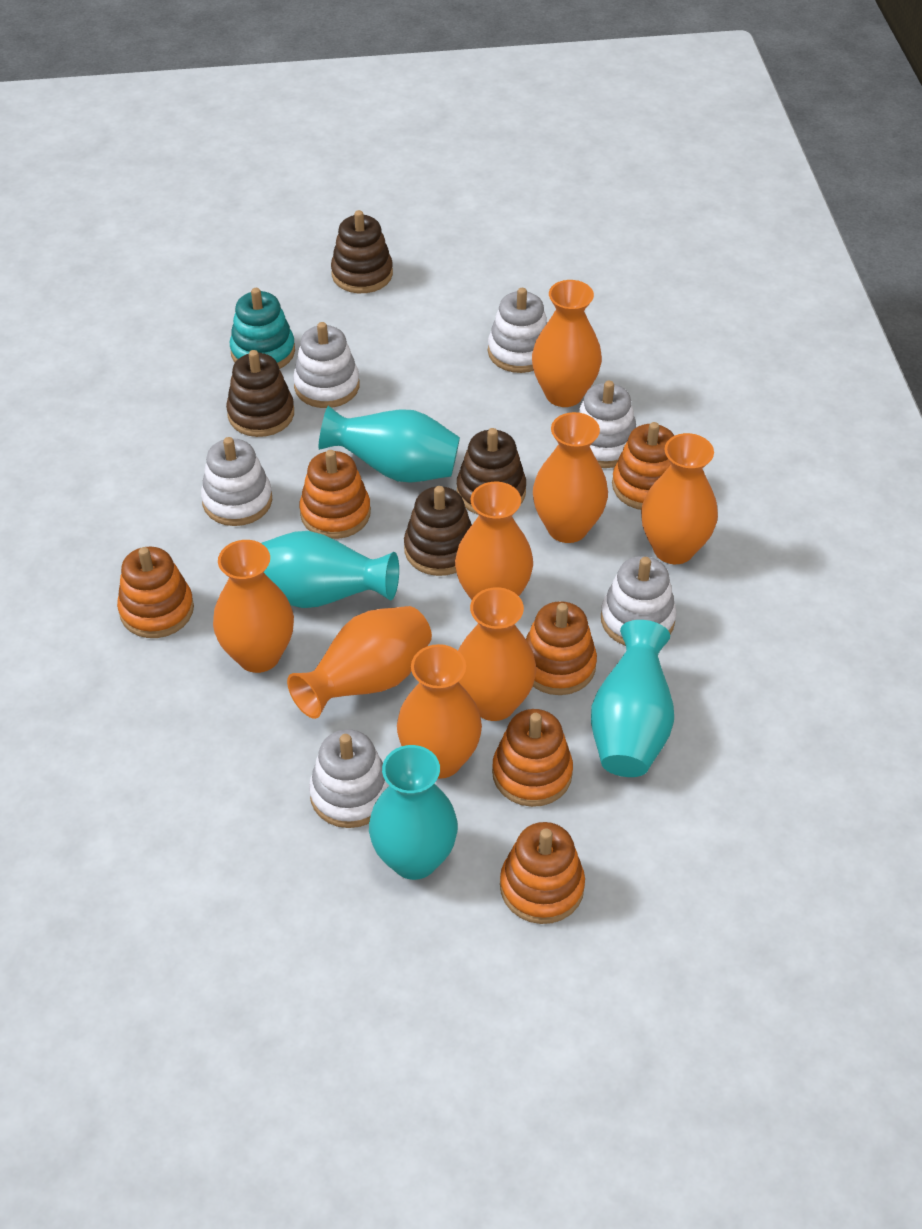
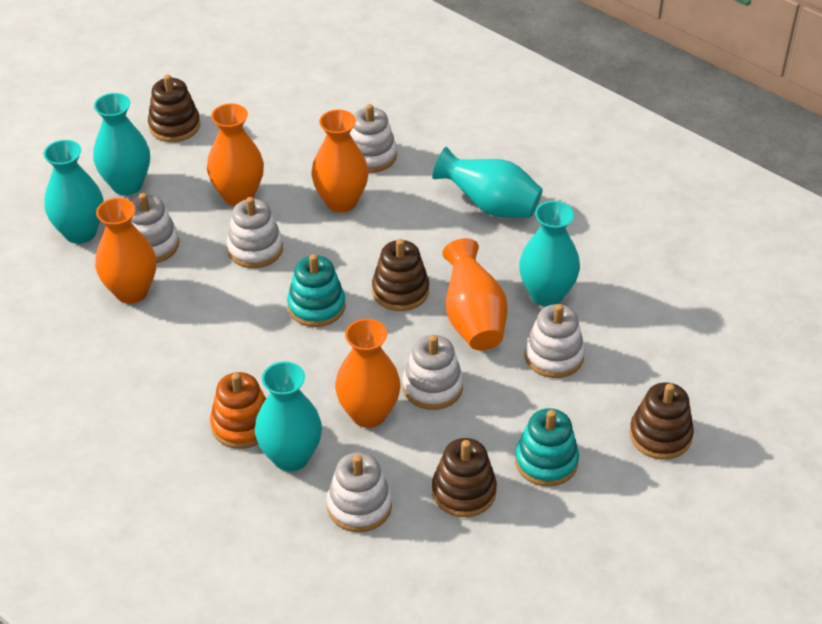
orange stacking toy: 6 -> 1
orange vase: 8 -> 5
turquoise stacking toy: 1 -> 2
turquoise vase: 4 -> 5

